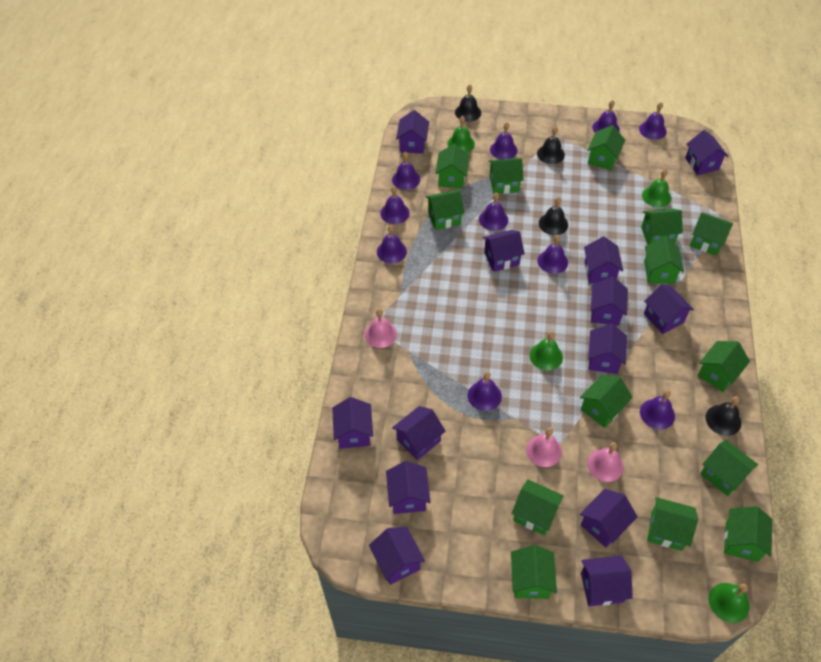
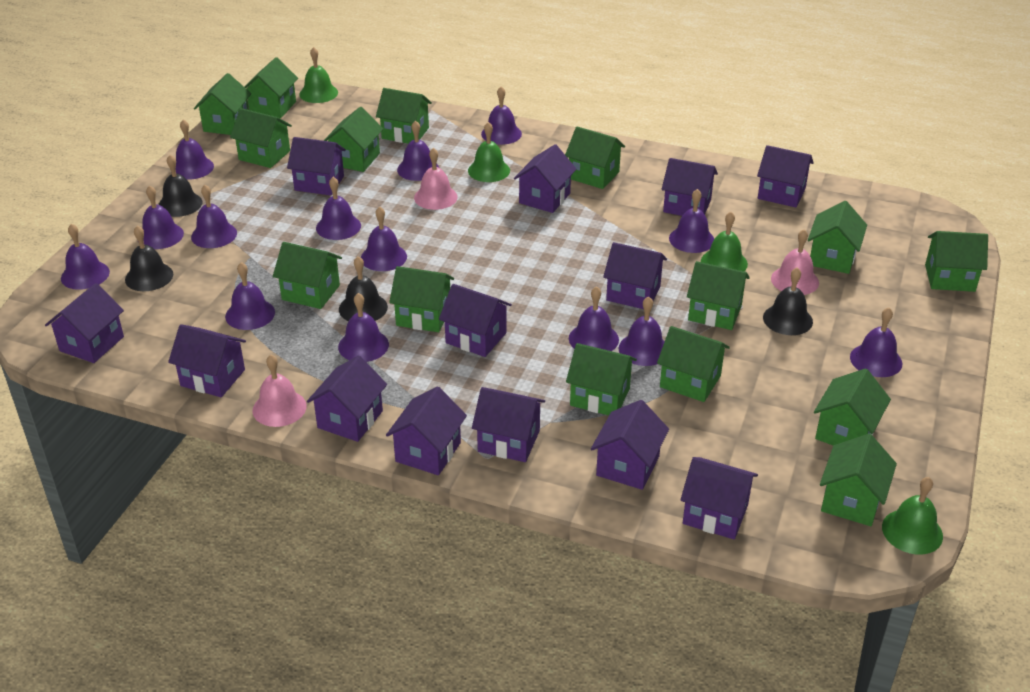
green house: 14 -> 15
purple bell: 10 -> 14

